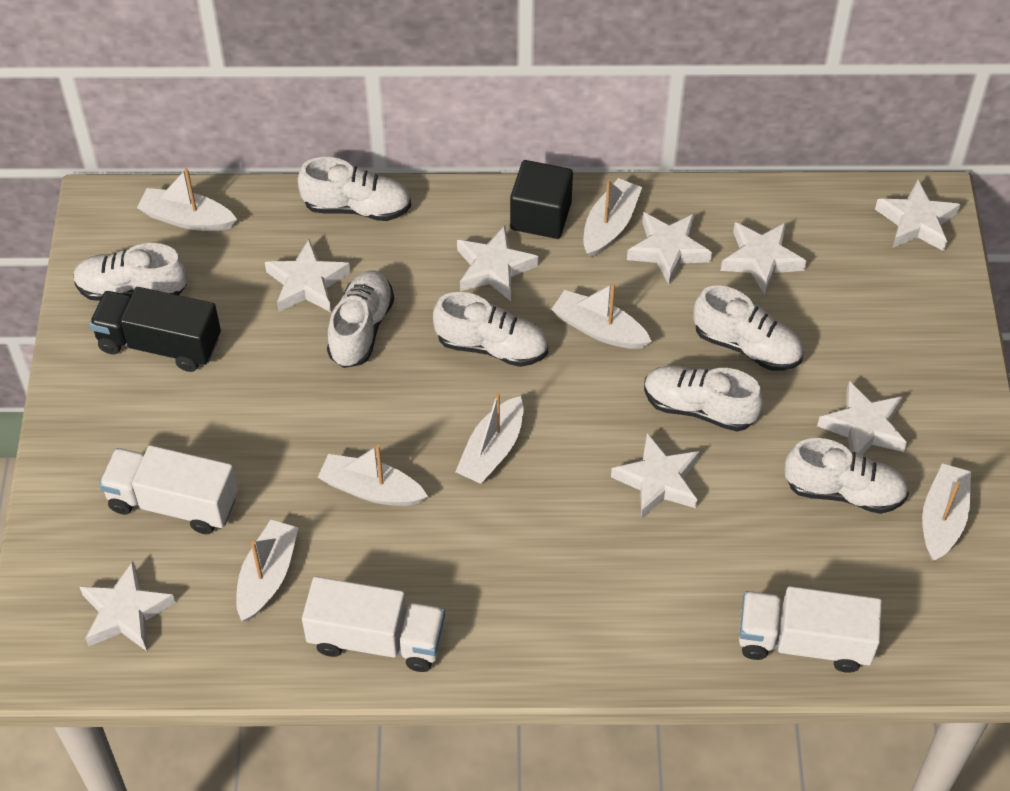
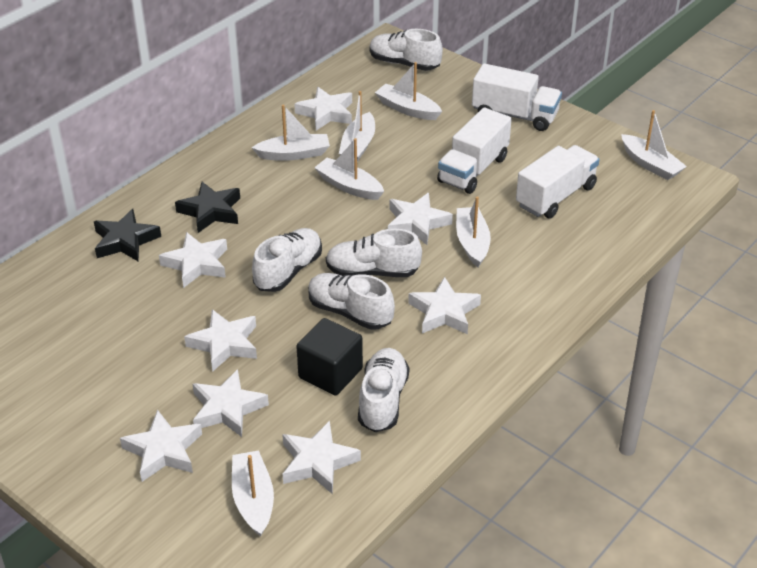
black star: 0 -> 2
black truck: 1 -> 0
white shoe: 7 -> 5

